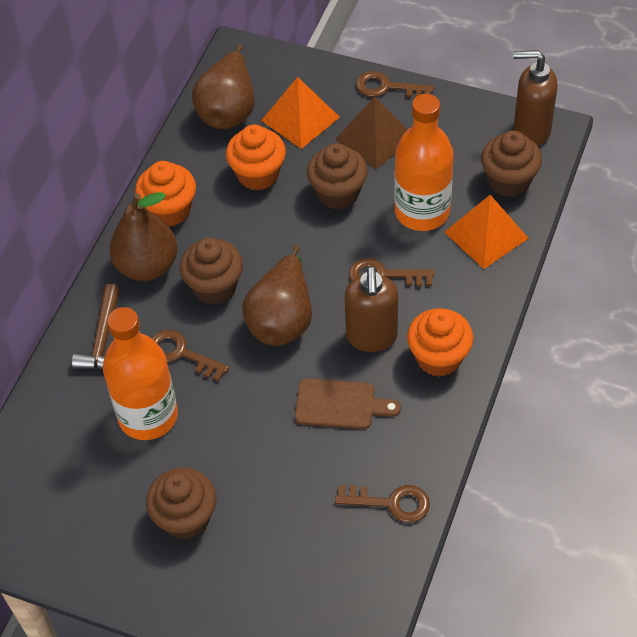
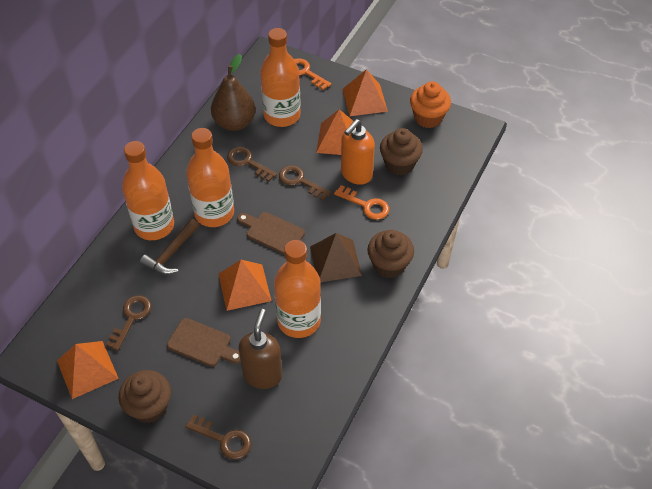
brown cupcake: 4 -> 3
brown cutting board: 1 -> 2
brown pear: 3 -> 1
brown soap dispenser: 2 -> 1
orange bottle: 2 -> 4
orange cupcake: 3 -> 1
orange key: 0 -> 2
orange pyramid: 2 -> 4
orange soap dispenser: 0 -> 1

